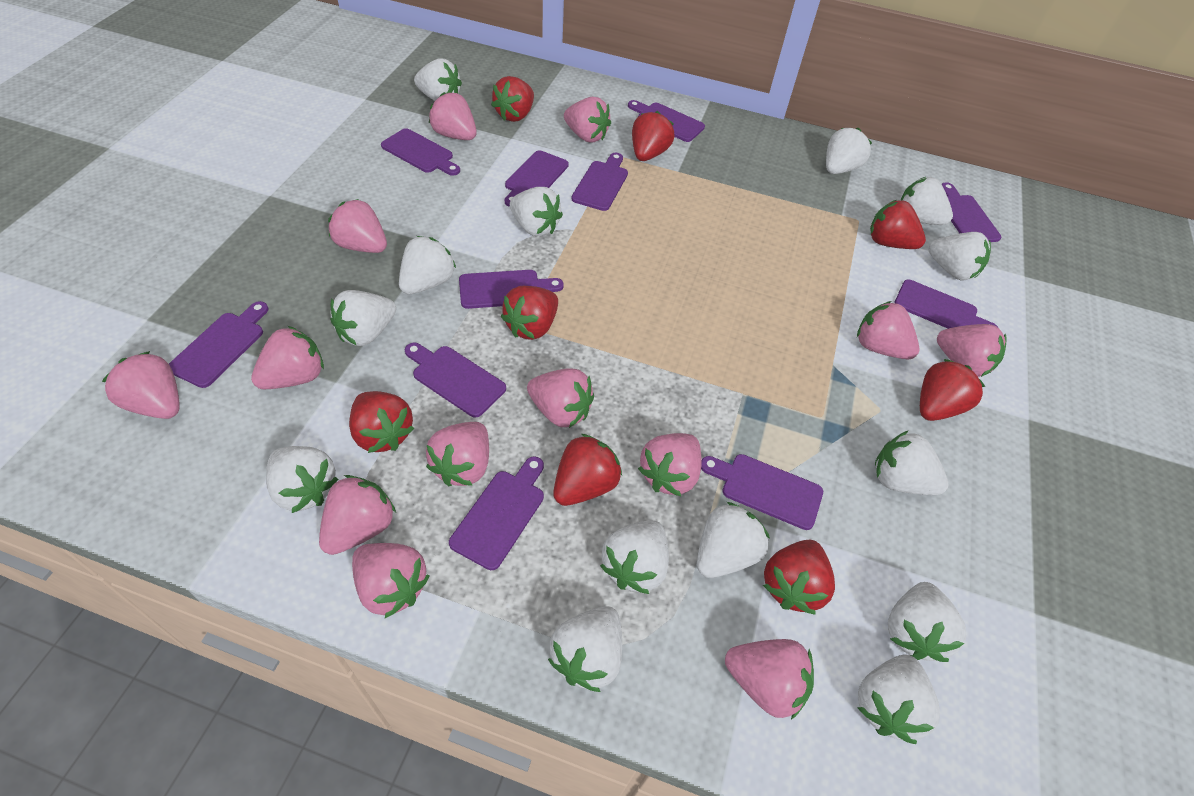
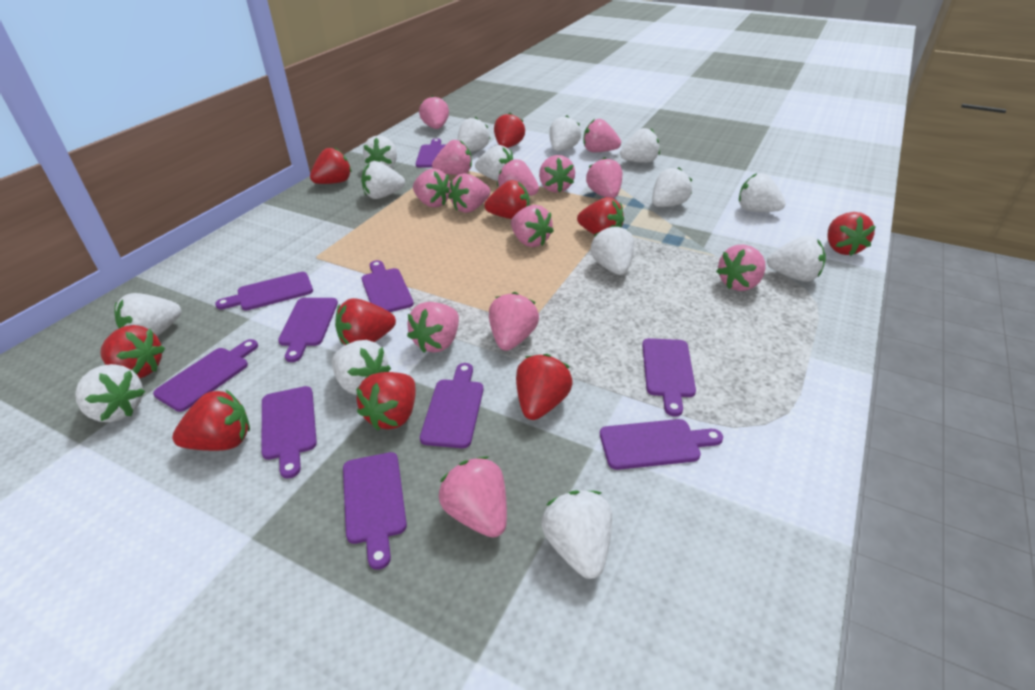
purple cutting board: 11 -> 10
red strawberry: 8 -> 10

